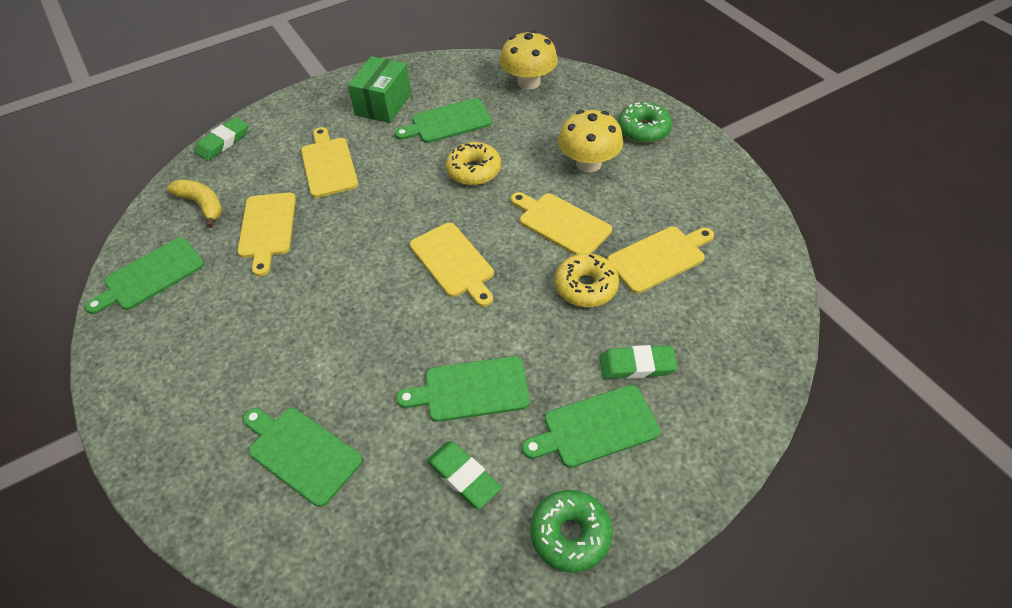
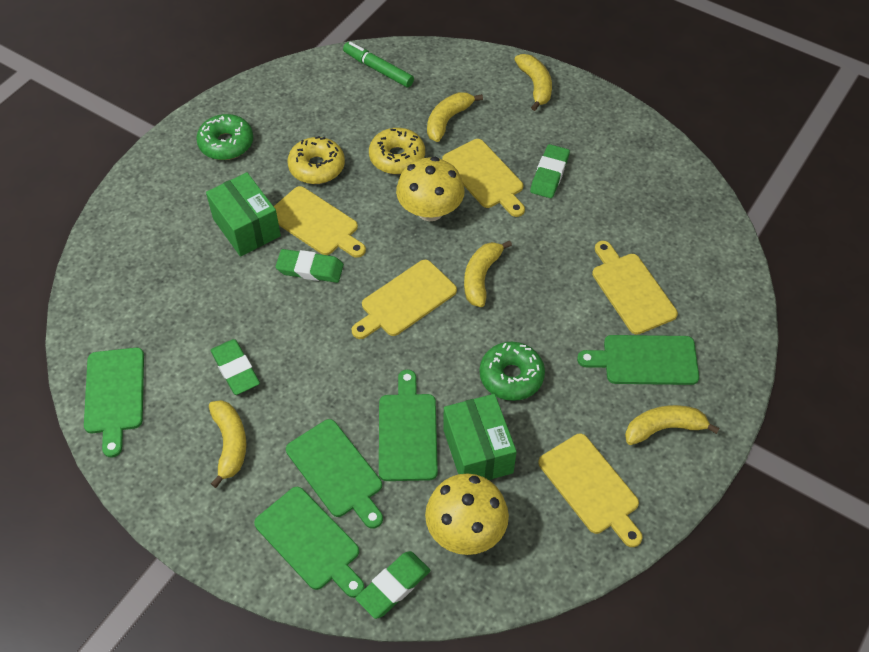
green box: 1 -> 2
green eraser: 3 -> 4
green marker: 0 -> 1
yellow banana: 1 -> 5

